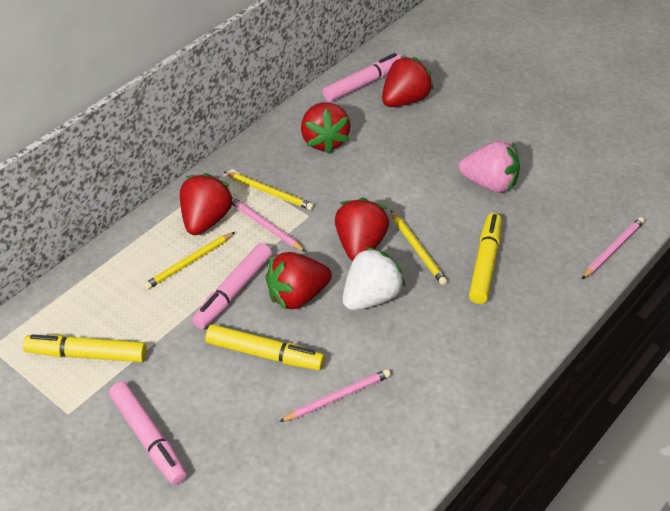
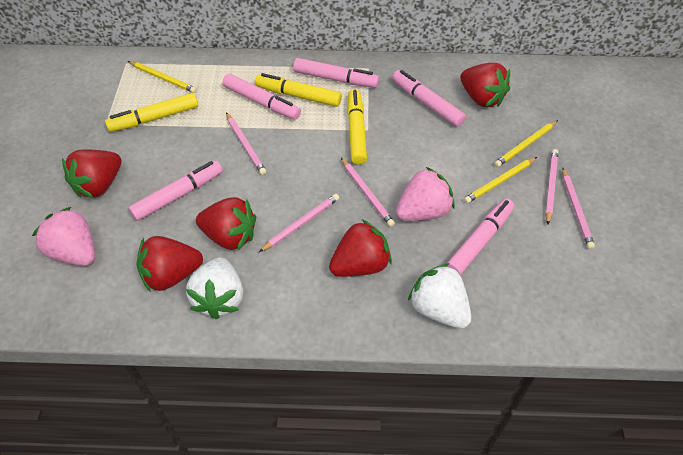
pink marker: 3 -> 5
pink pencil: 3 -> 5
pink strawberry: 1 -> 2
white strawberry: 1 -> 2

